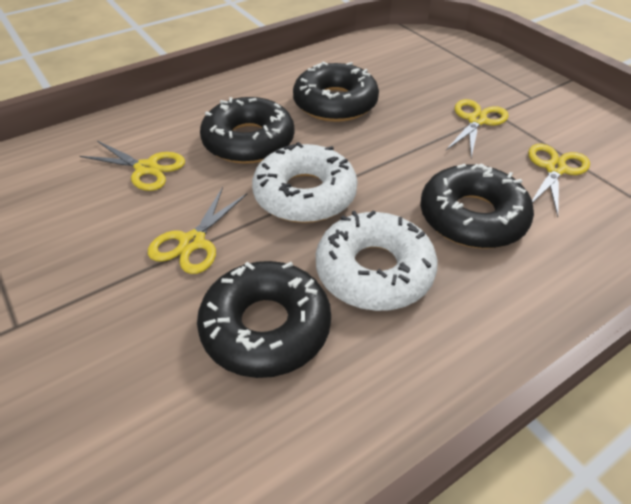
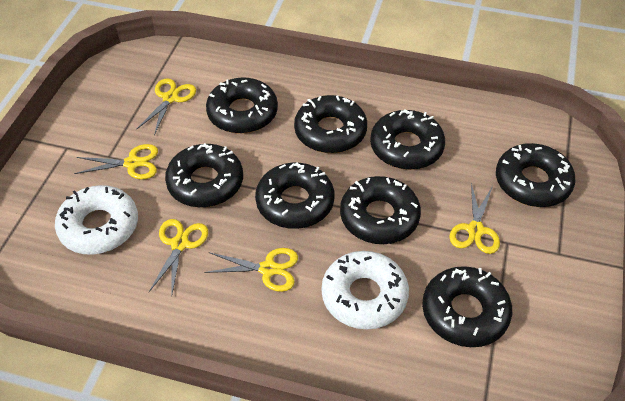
black donut: 4 -> 8
yellow scissors: 4 -> 5

